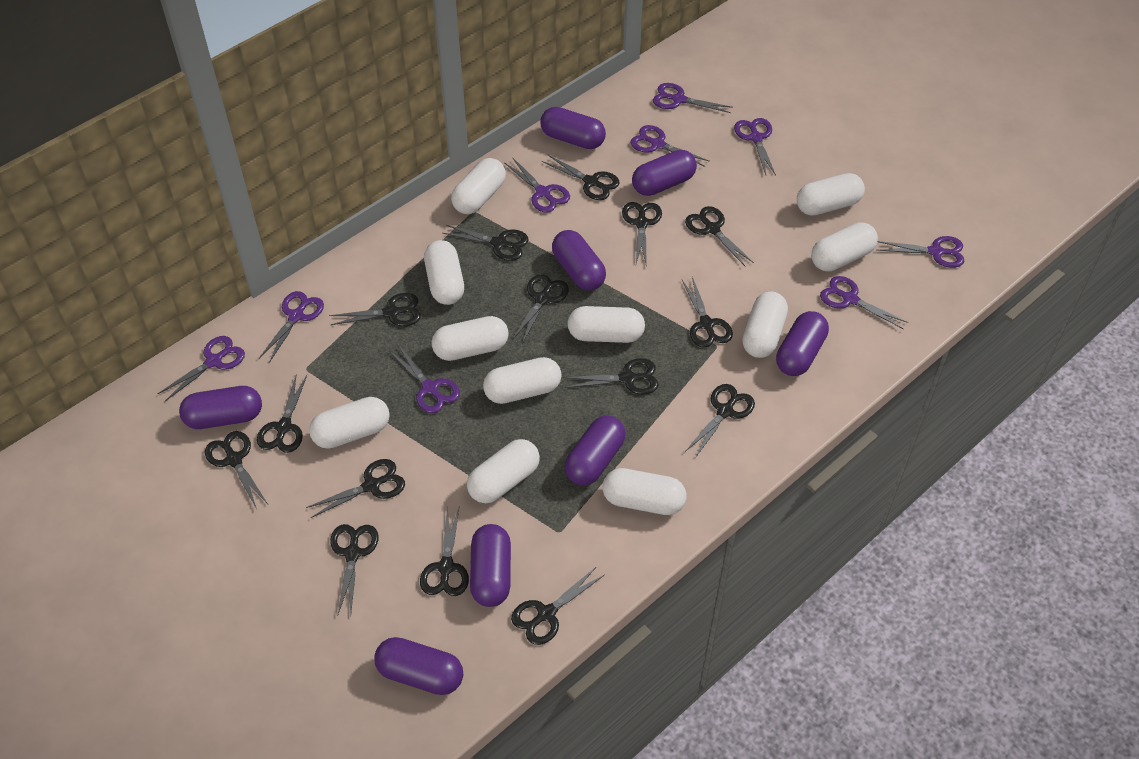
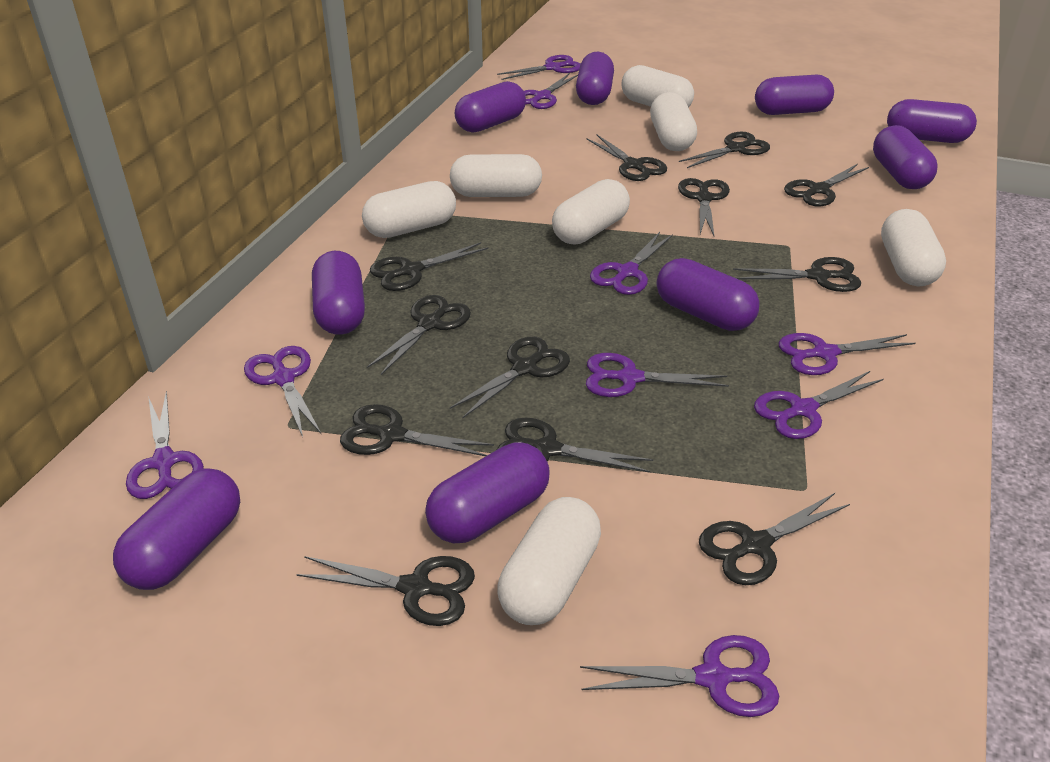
black scissors: 15 -> 12
purple capsule: 8 -> 9
white capsule: 11 -> 7

